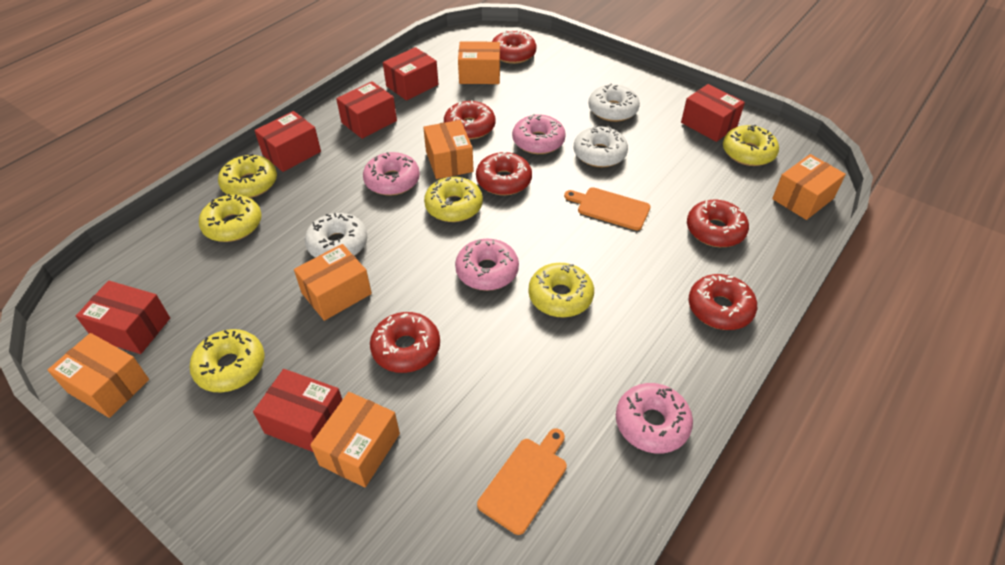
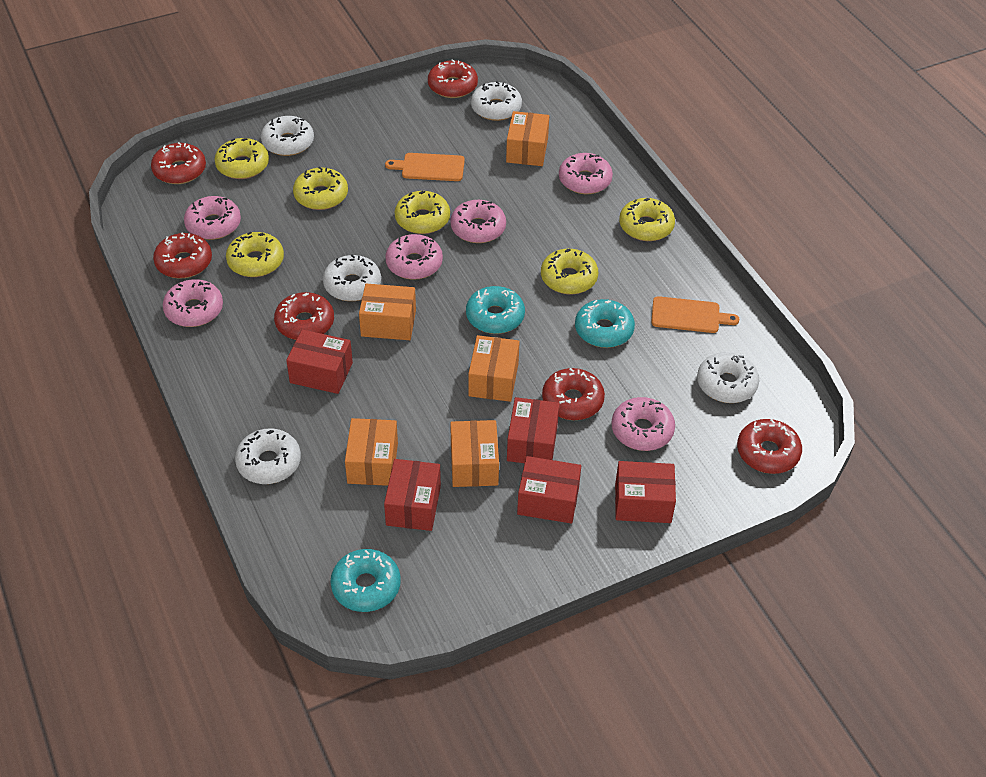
orange box: 6 -> 5
pink donut: 4 -> 6
red box: 6 -> 5
turquoise donut: 0 -> 3
white donut: 3 -> 5

